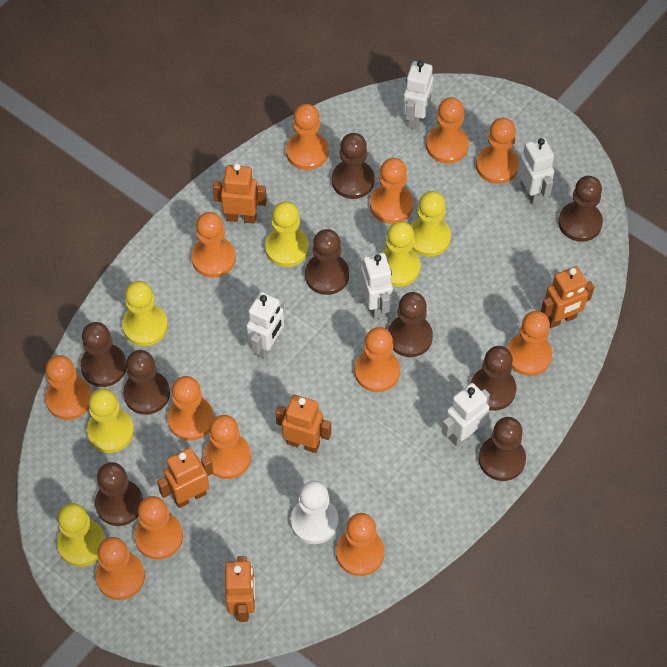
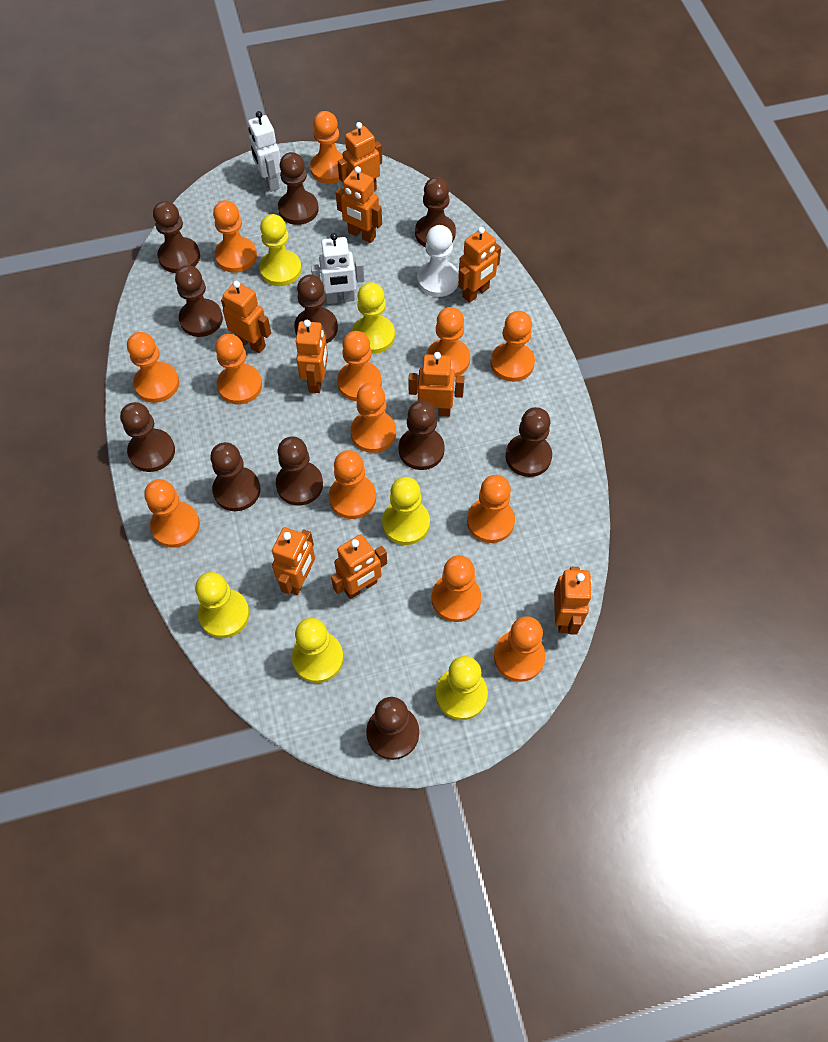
brown pawn: 9 -> 11
orange robot: 5 -> 9
white robot: 5 -> 2

